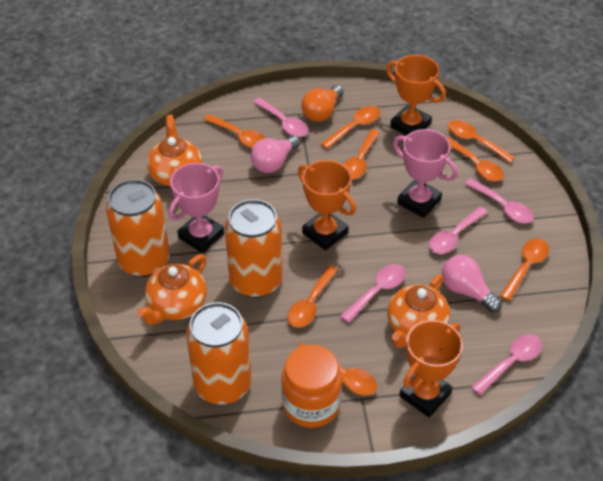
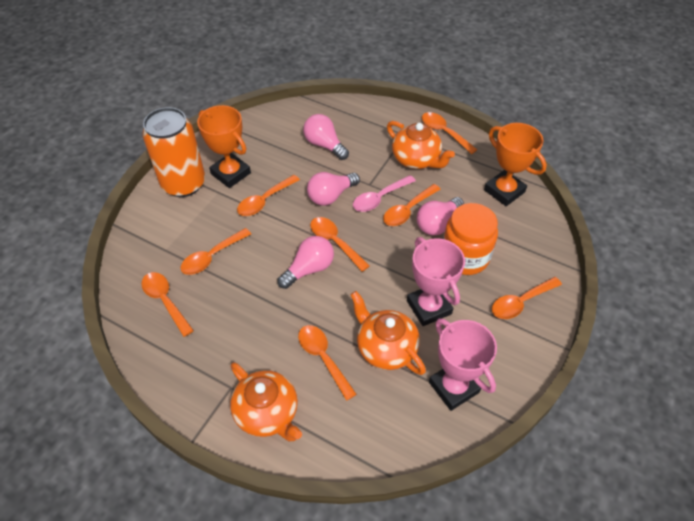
orange can: 3 -> 1
orange light bulb: 1 -> 0
orange trophy: 3 -> 2
pink light bulb: 2 -> 4
pink spoon: 5 -> 1

